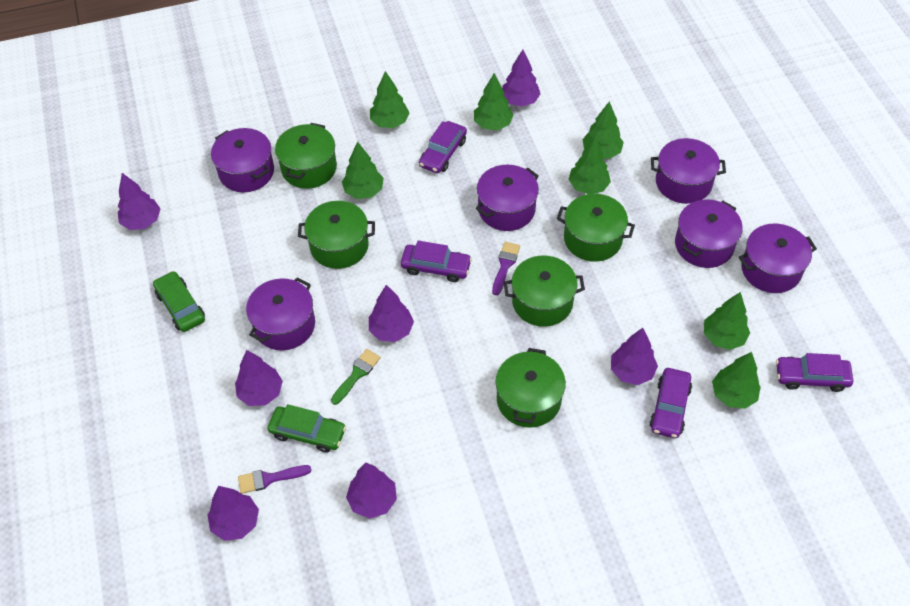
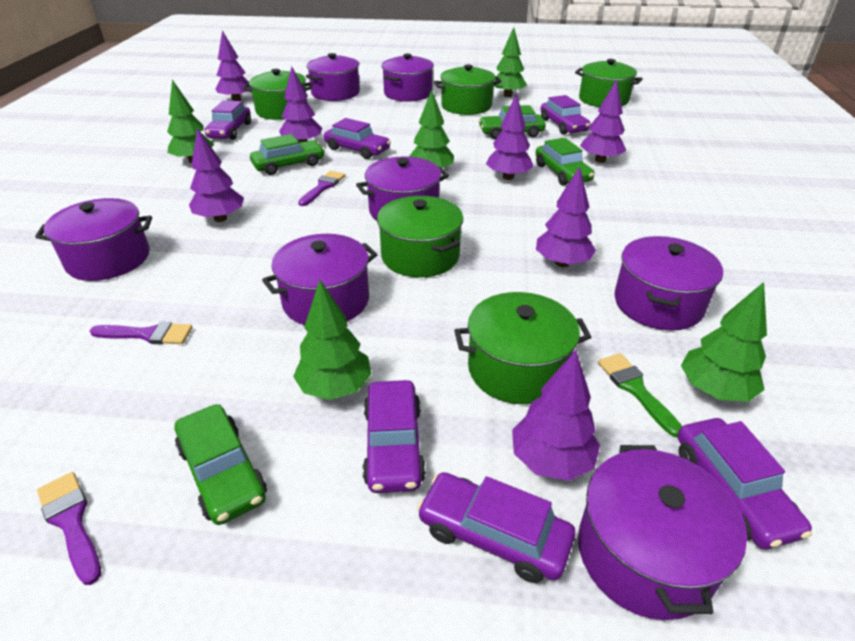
green car: 2 -> 4
green tree: 7 -> 5
purple brush: 2 -> 3
purple car: 4 -> 6
purple pot: 6 -> 7

